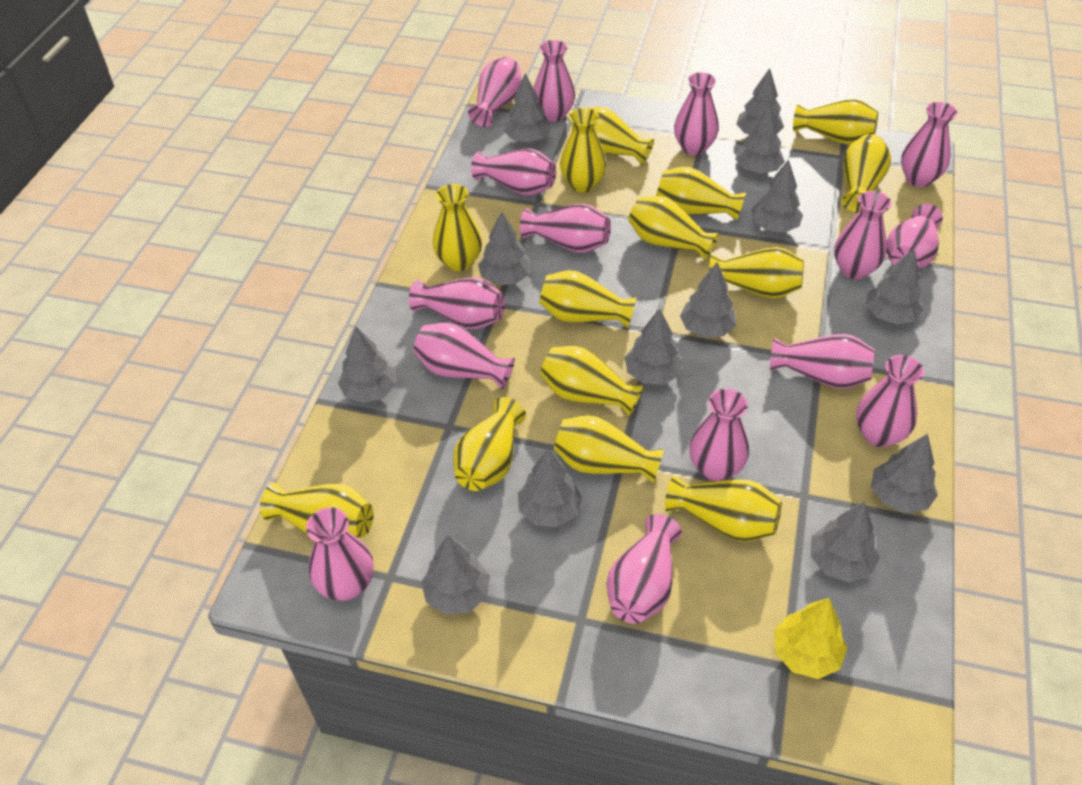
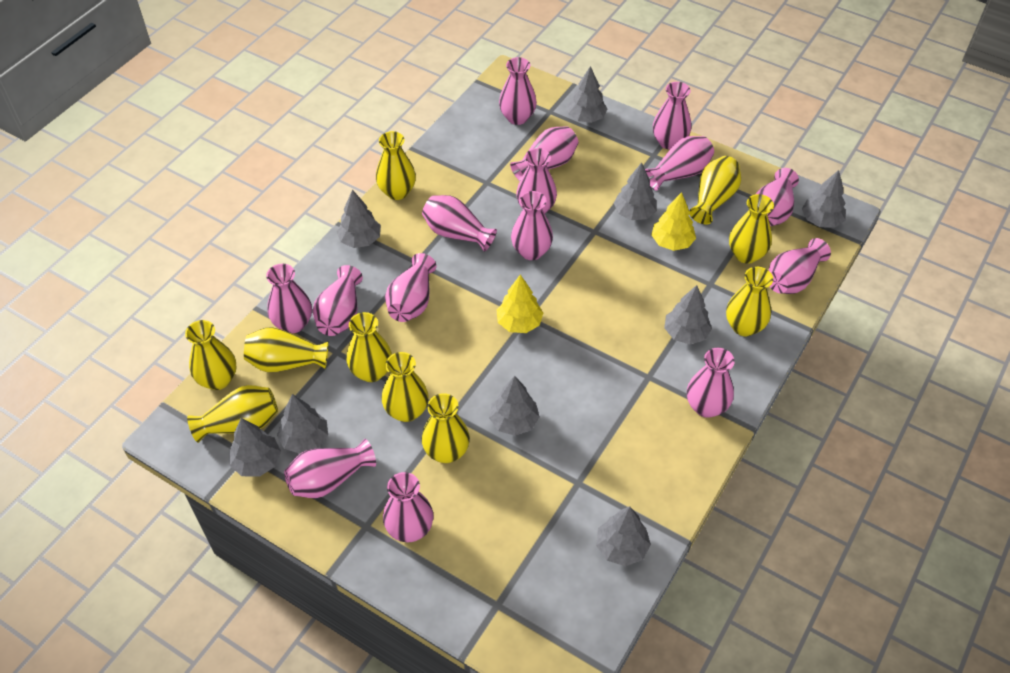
grey tree: 13 -> 9
yellow tree: 1 -> 2
yellow vase: 14 -> 10

